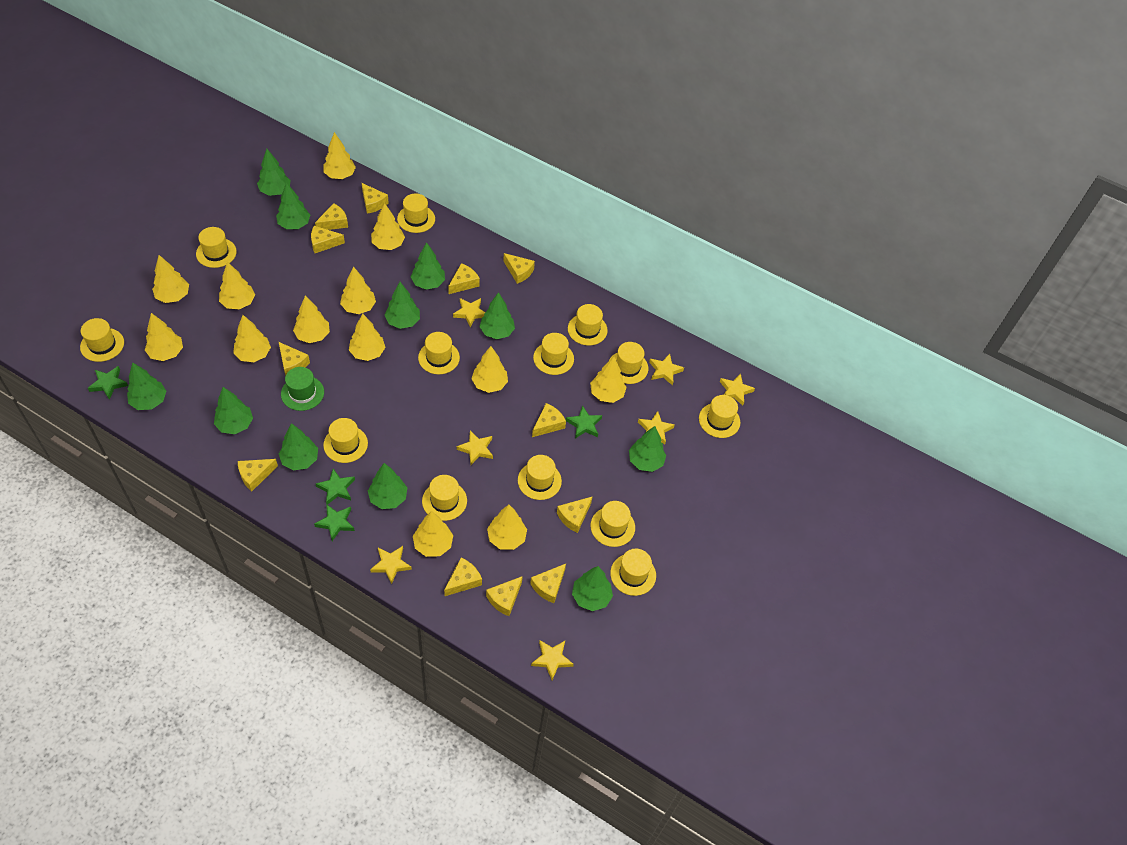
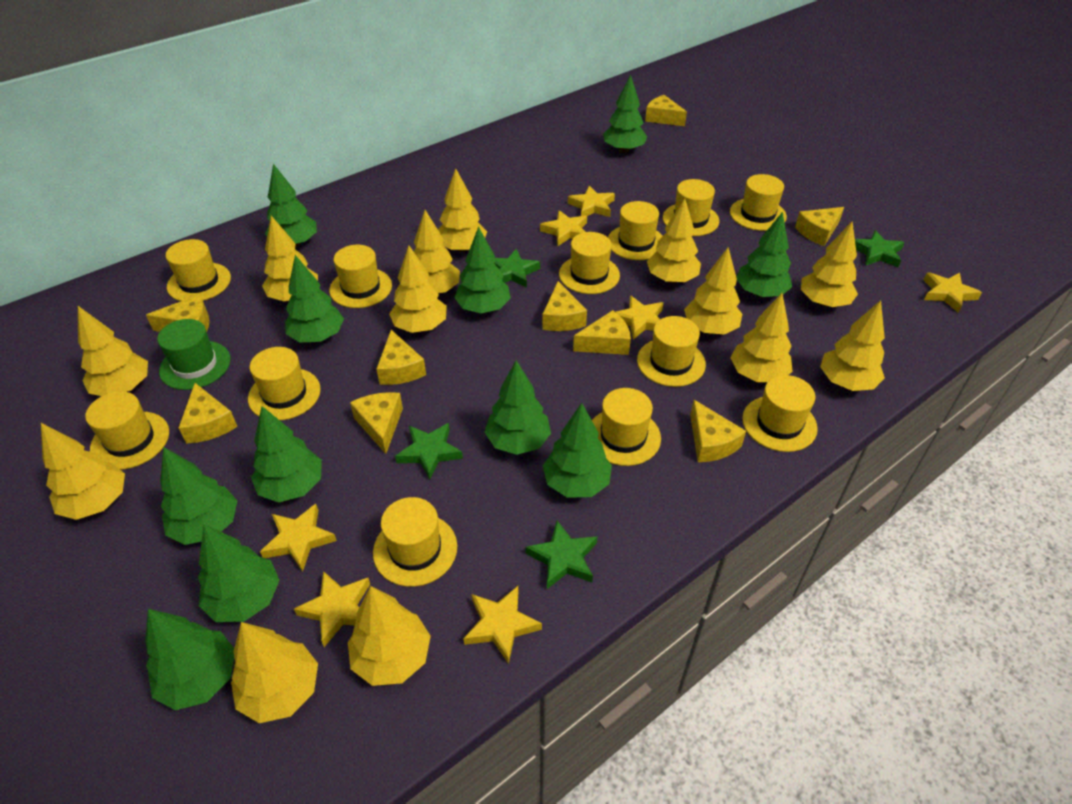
yellow cheese: 12 -> 9
yellow hat: 13 -> 12

